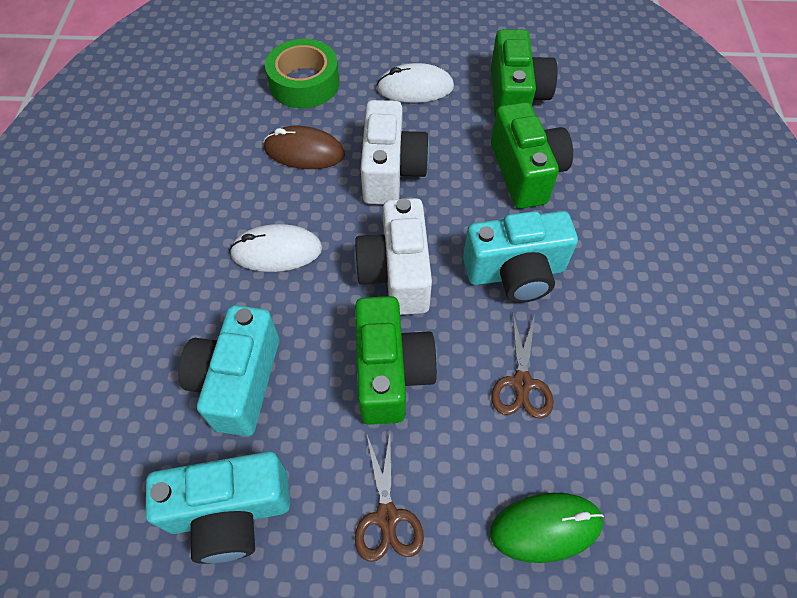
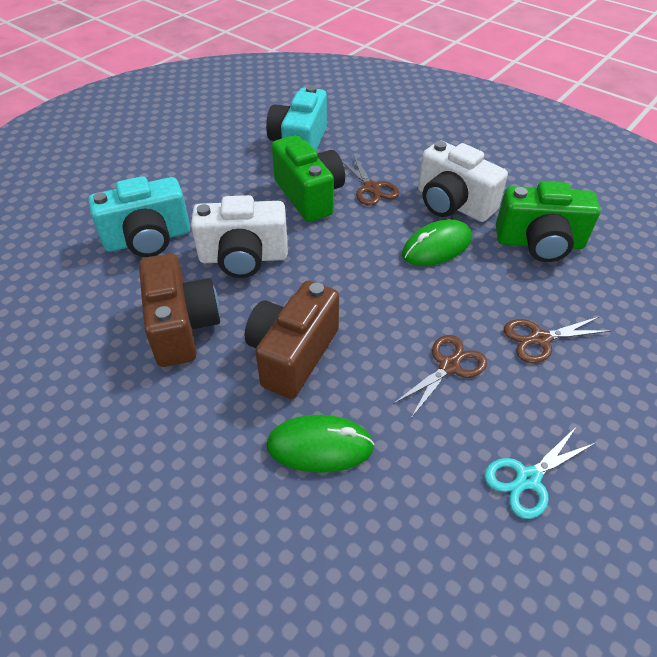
brown camera: 0 -> 2
brown mouse: 1 -> 0
brown scissors: 2 -> 3
green camera: 3 -> 2
green mouse: 1 -> 2
green tape: 1 -> 0
turquoise camera: 3 -> 2
turquoise scissors: 0 -> 1
white mouse: 2 -> 0

